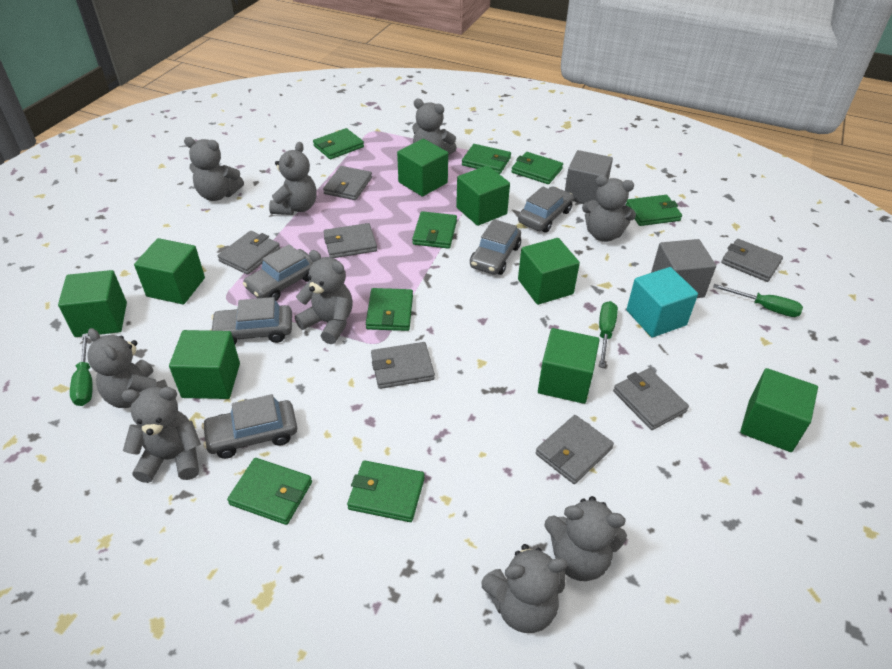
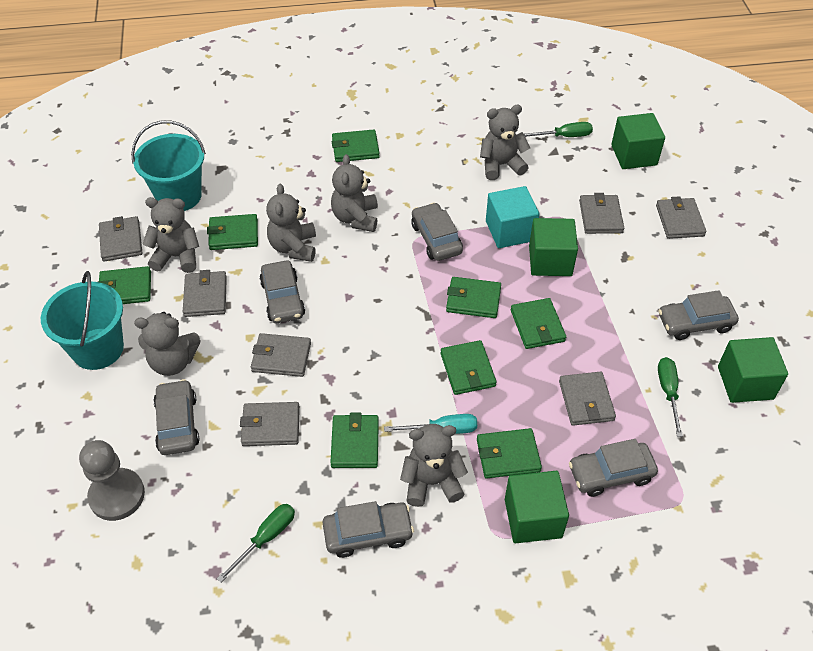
green cube: 8 -> 4
grey car: 5 -> 6
grey cube: 2 -> 0
grey pawn: 0 -> 1
grey teddy bear: 9 -> 6
turquoise bucket: 0 -> 2
turquoise screwdriver: 0 -> 1

